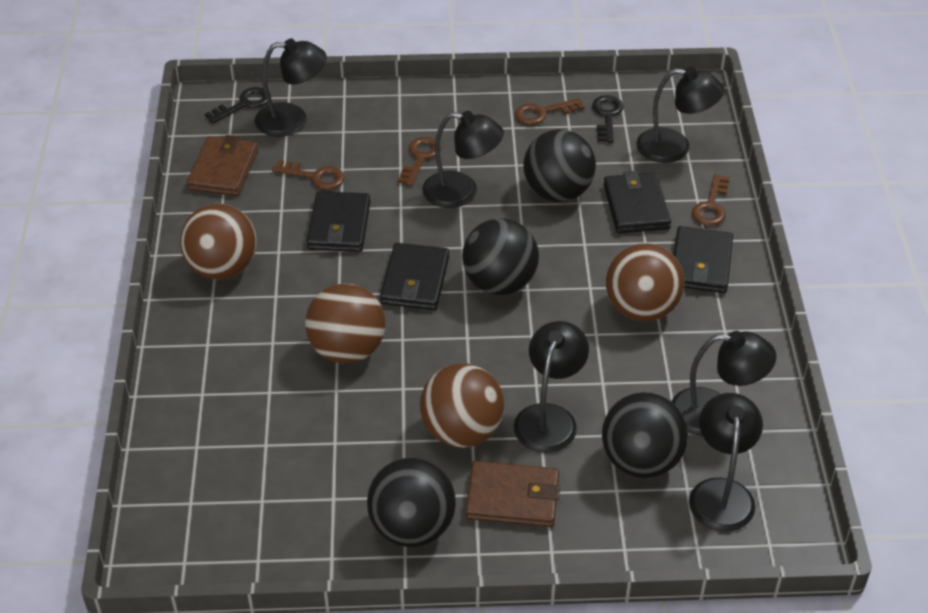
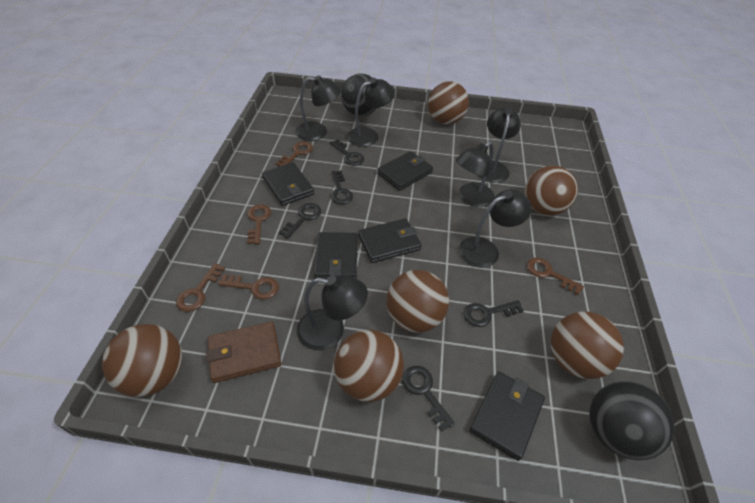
black ball: 4 -> 2
black key: 2 -> 5
black wallet: 4 -> 5
brown ball: 4 -> 6
brown key: 4 -> 5
brown wallet: 2 -> 1

